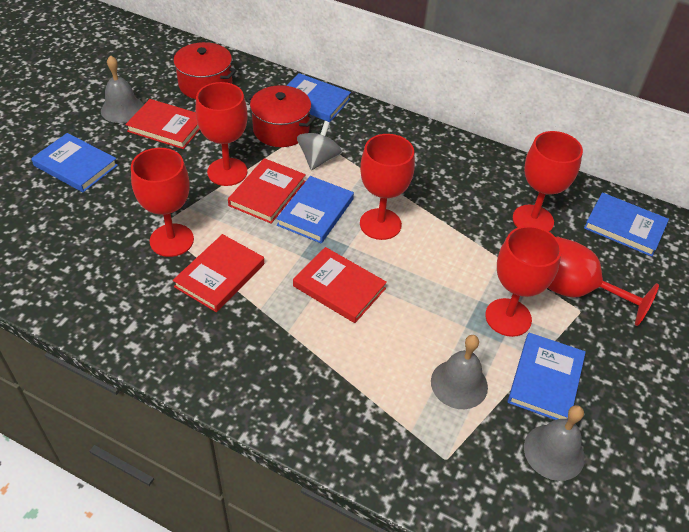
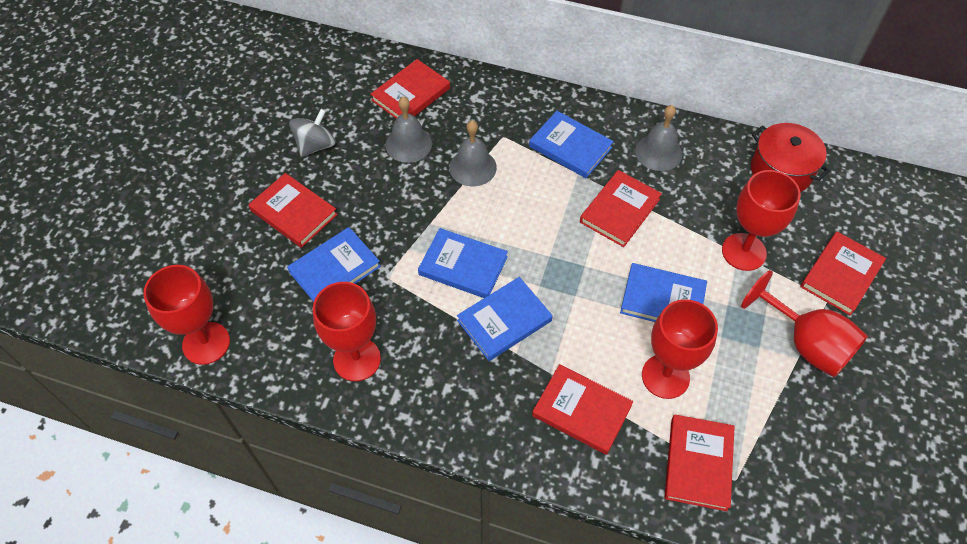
red book: 4 -> 6
red goblet: 6 -> 5
red pot: 2 -> 1

